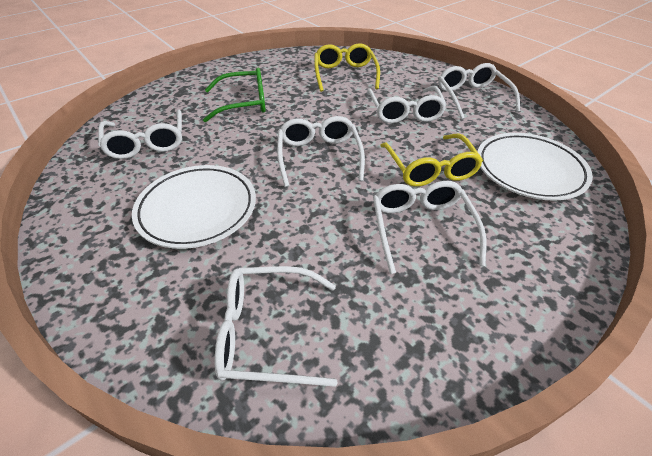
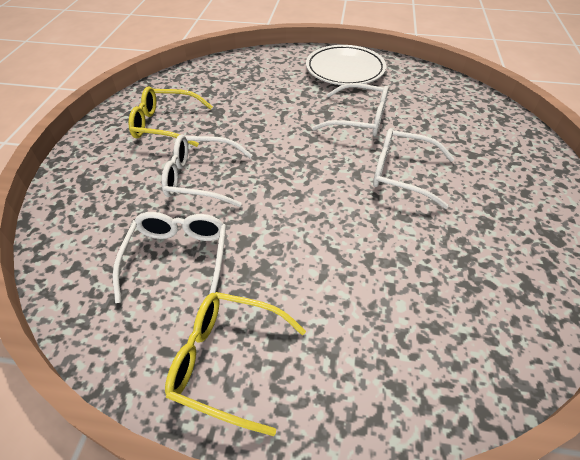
green glasses: 1 -> 0
white glasses: 6 -> 4
white plate: 2 -> 1

